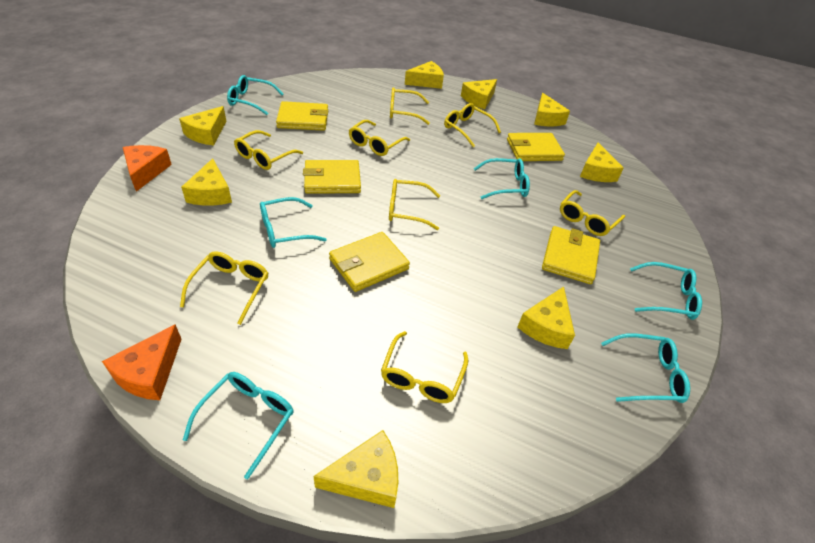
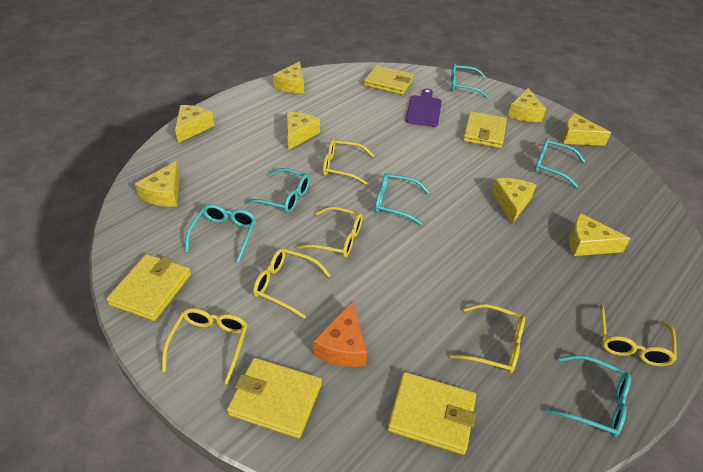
orange cheese: 2 -> 1
purple cutting board: 0 -> 1
yellow glasses: 8 -> 6

